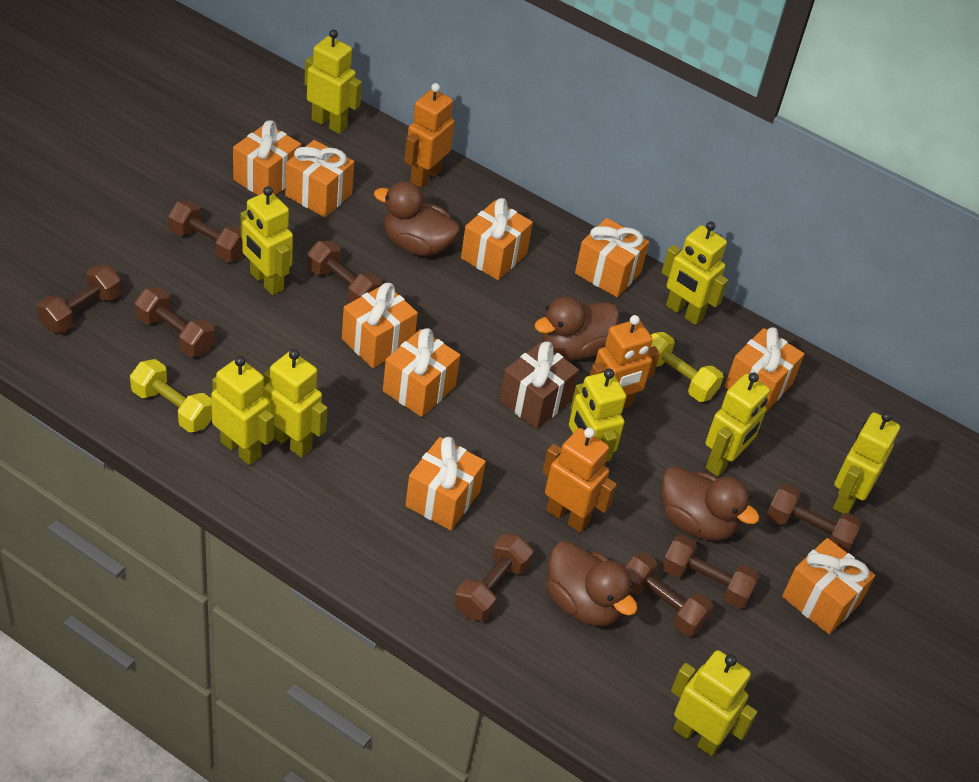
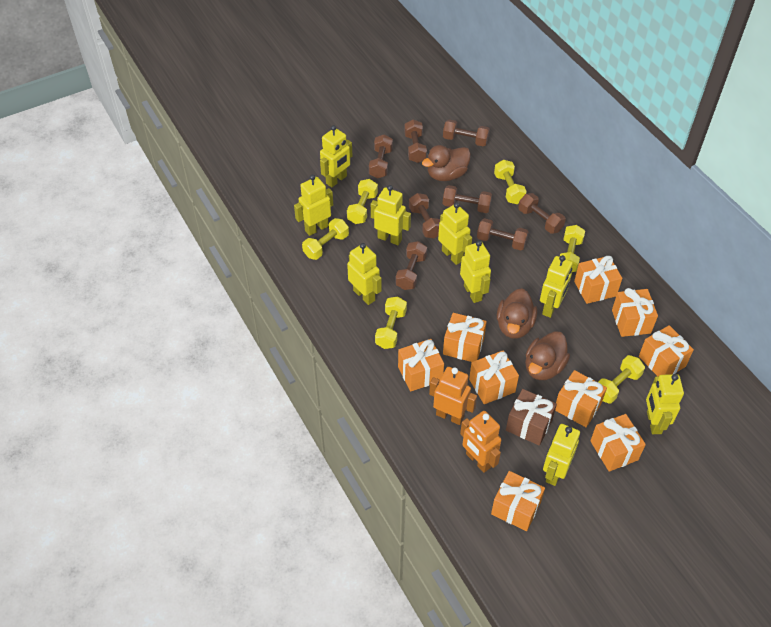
brown duck: 4 -> 3
orange robot: 3 -> 2
yellow dumbbell: 2 -> 6

